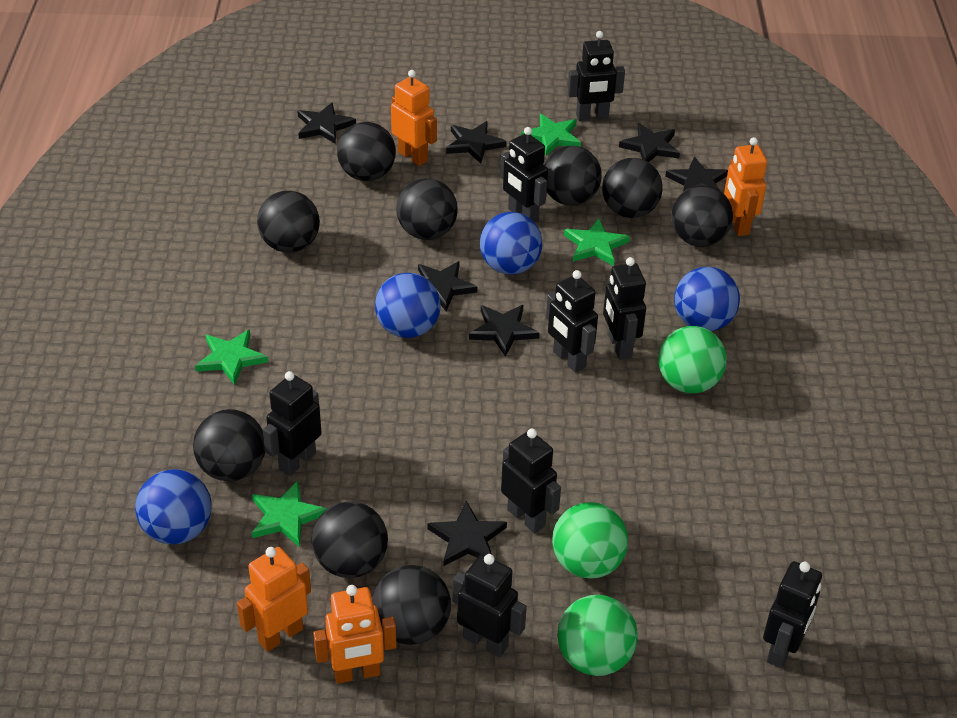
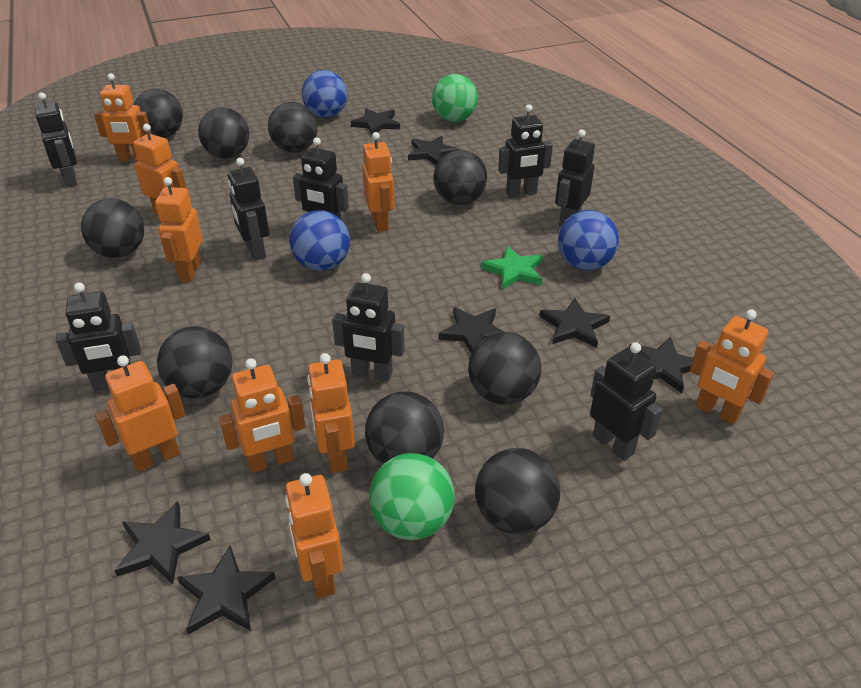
blue ball: 4 -> 3
green ball: 3 -> 2
green star: 4 -> 1
orange robot: 4 -> 9

